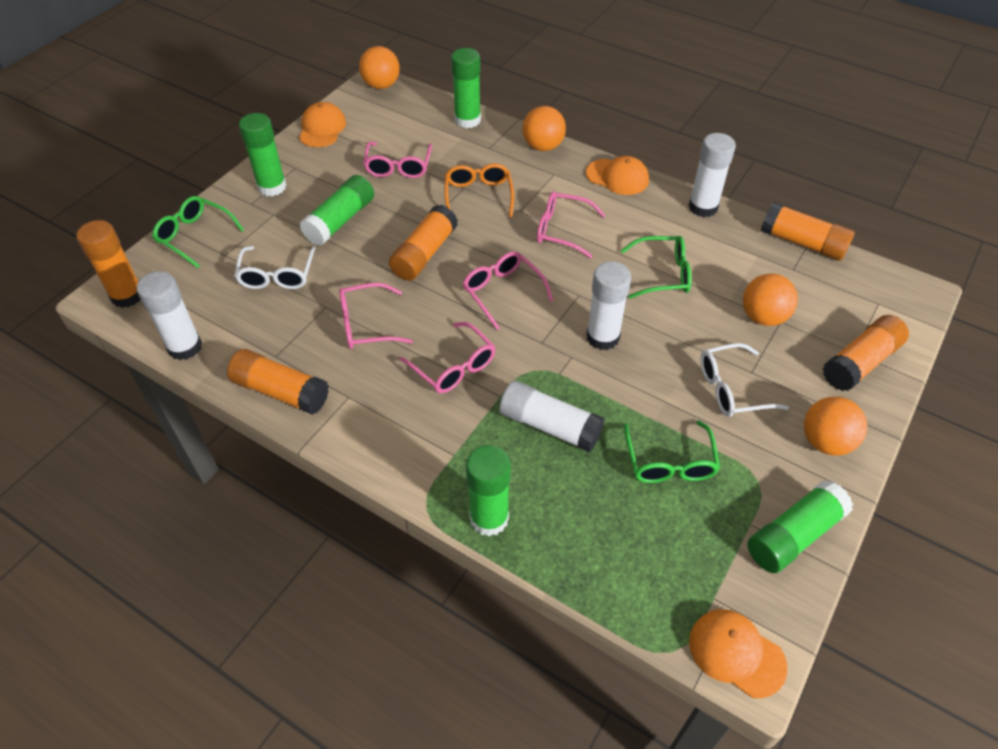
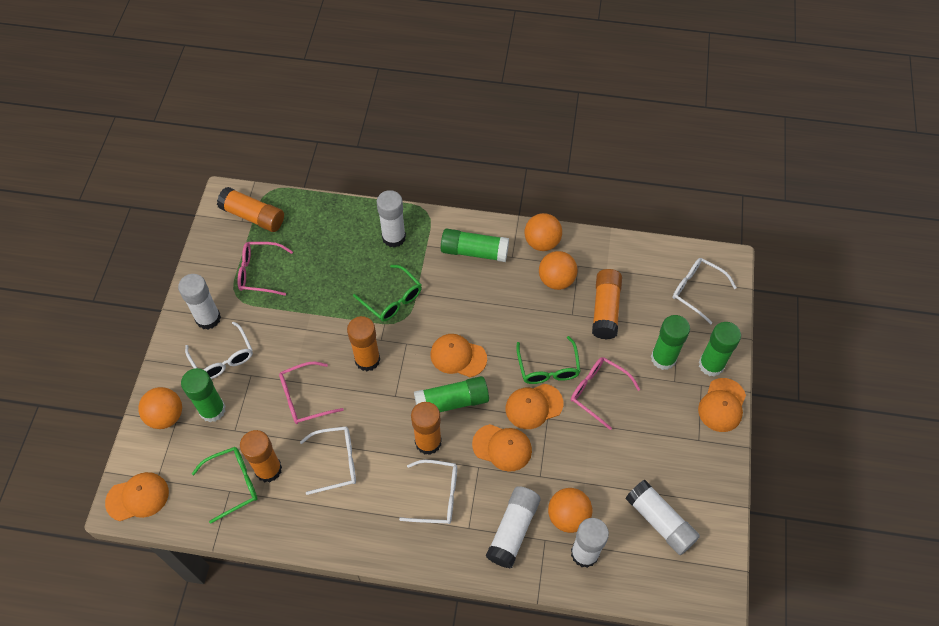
orange cap: 3 -> 5
orange glasses: 1 -> 0
pink glasses: 5 -> 3
white glasses: 2 -> 4
white glue stick: 4 -> 5

